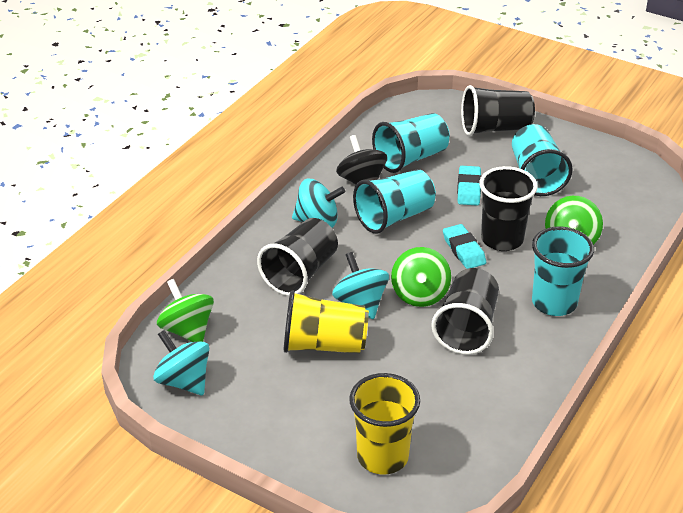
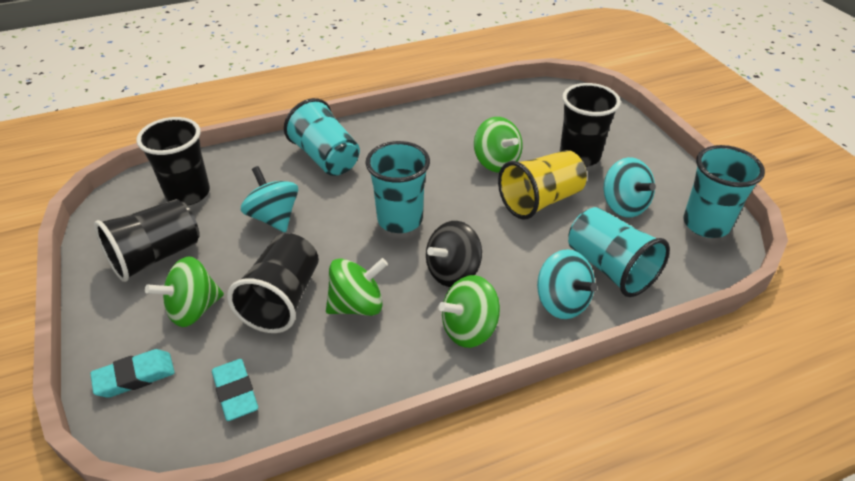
green spinning top: 3 -> 4
yellow cup: 2 -> 1

